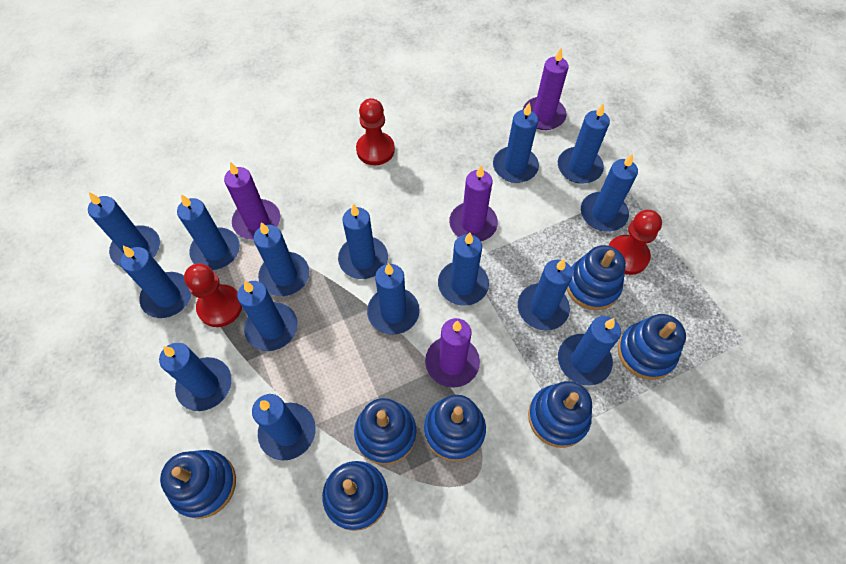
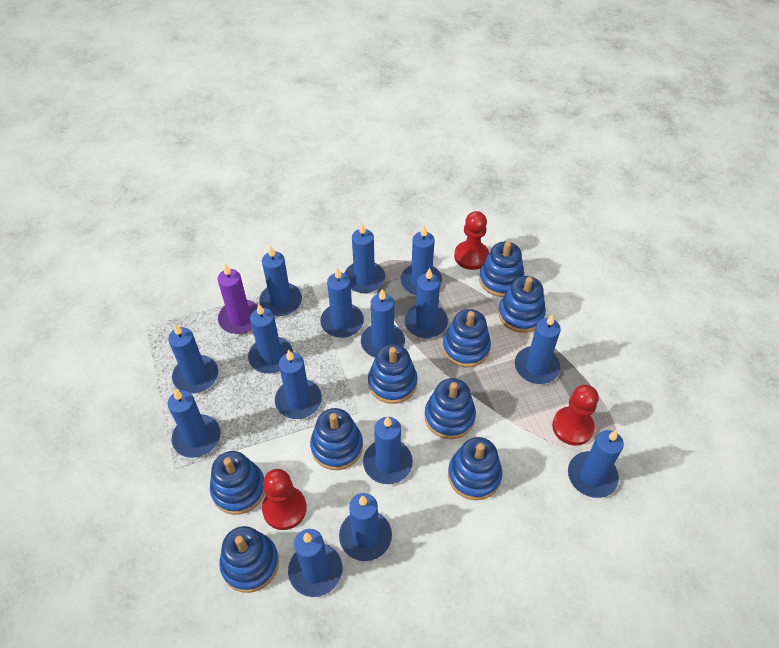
blue stacking toy: 7 -> 9
purple candle: 4 -> 1

